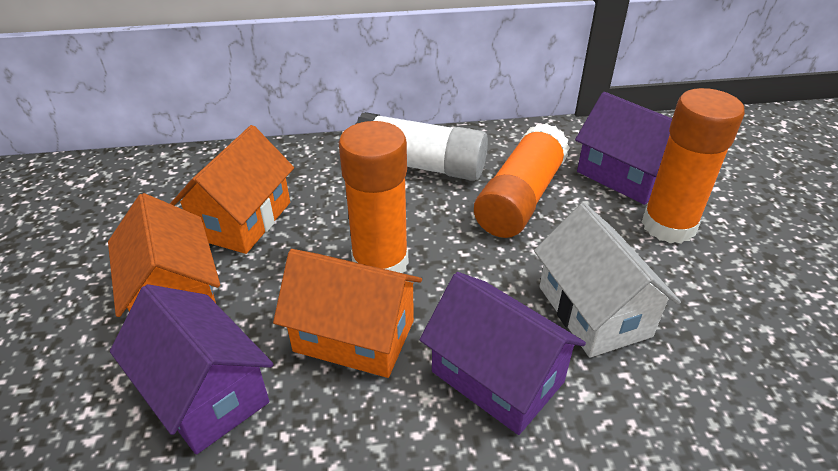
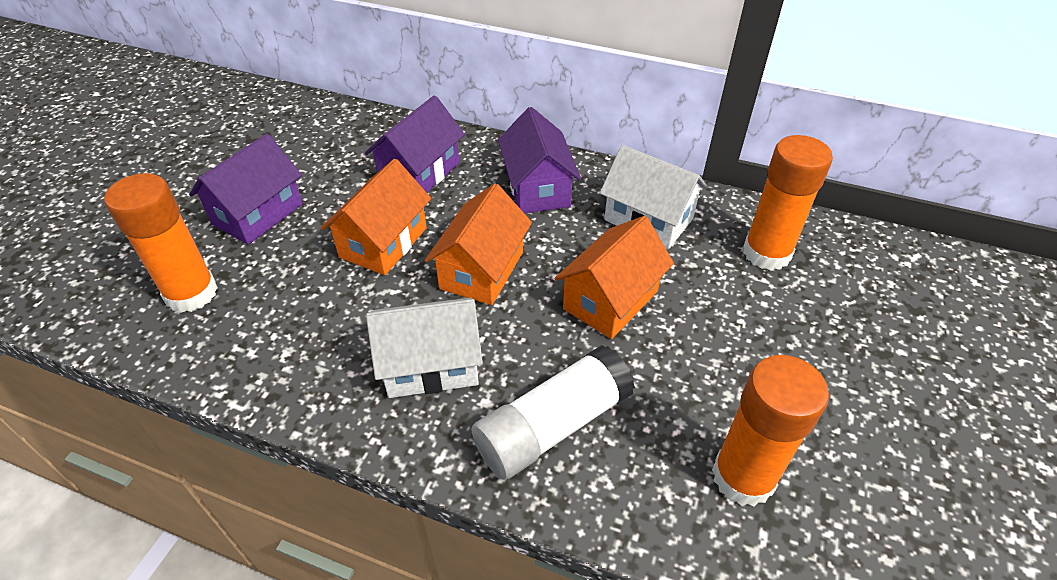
white house: 1 -> 2

